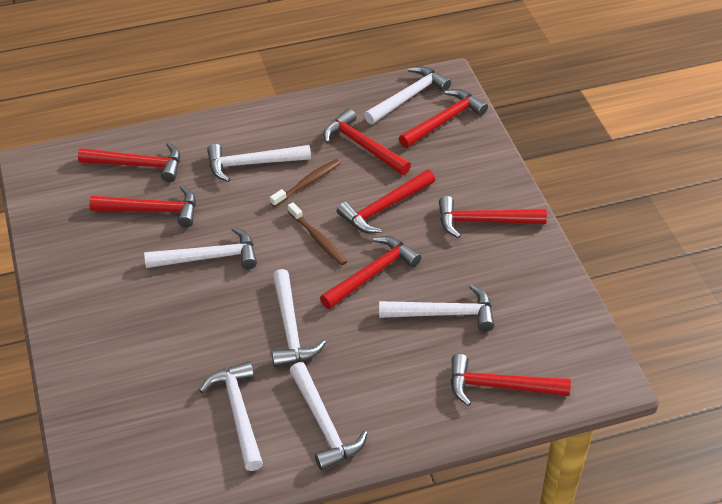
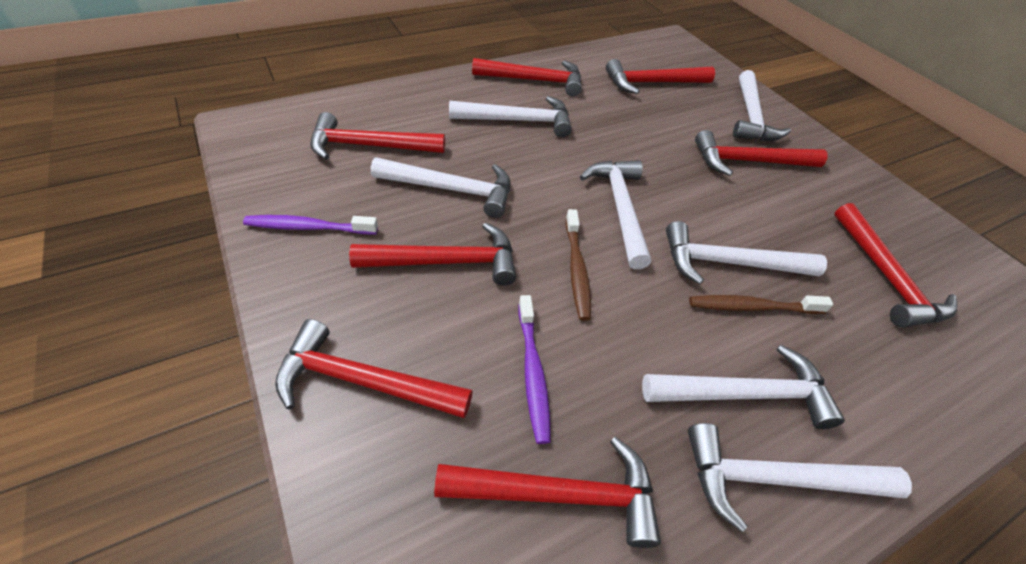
purple toothbrush: 0 -> 2

